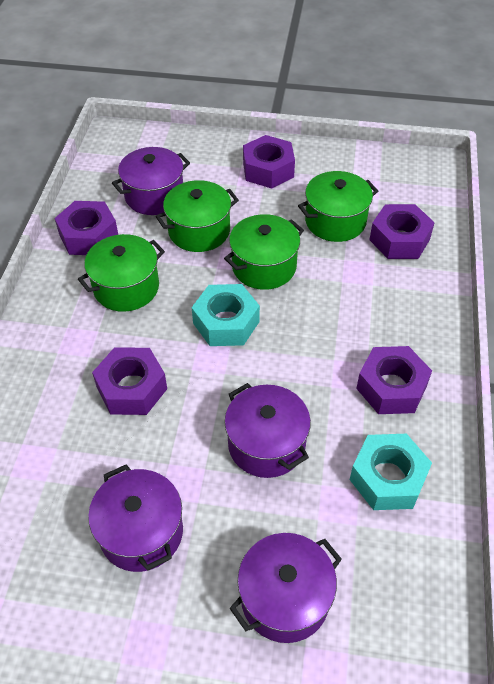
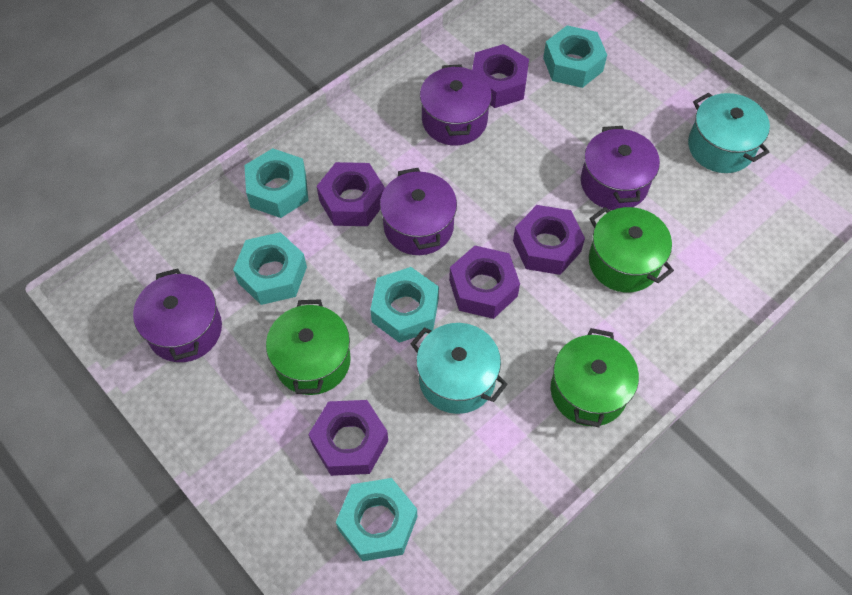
green pot: 4 -> 3
turquoise nut: 2 -> 5
turquoise pot: 0 -> 2

